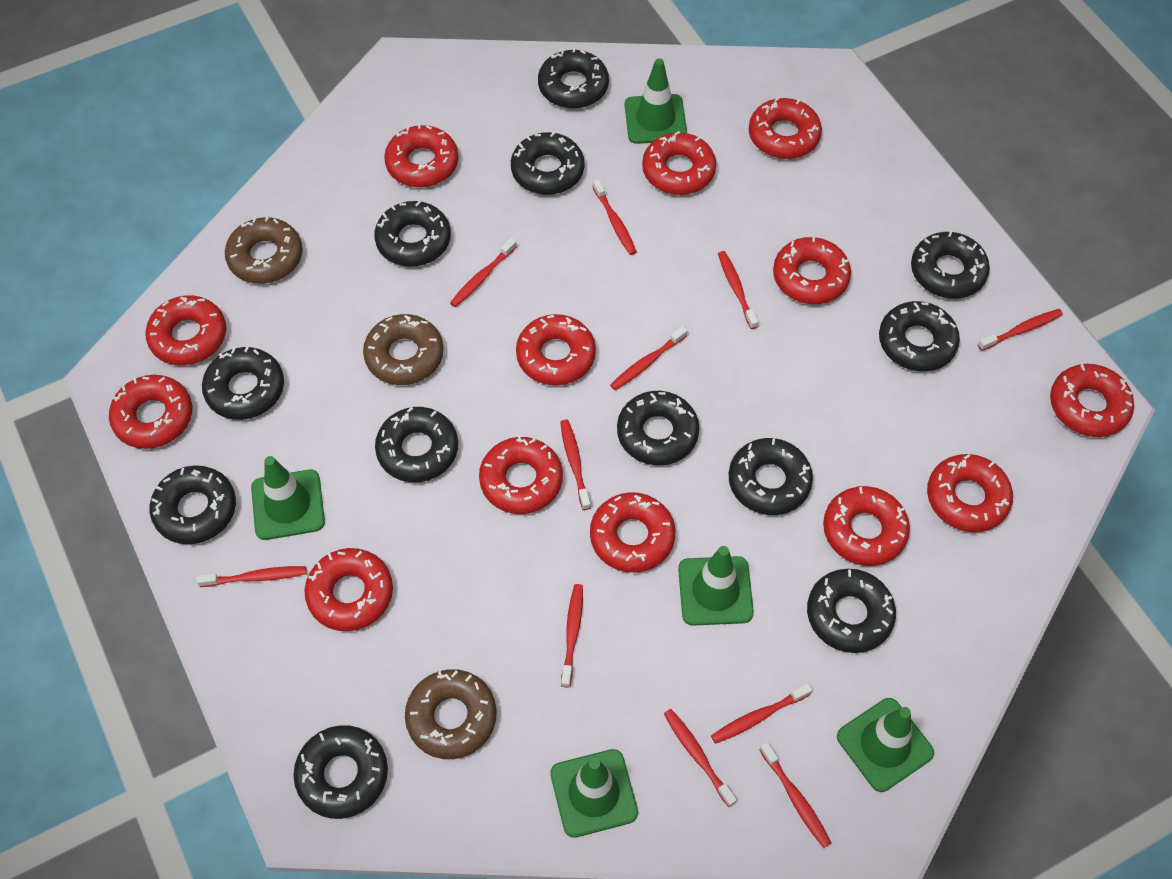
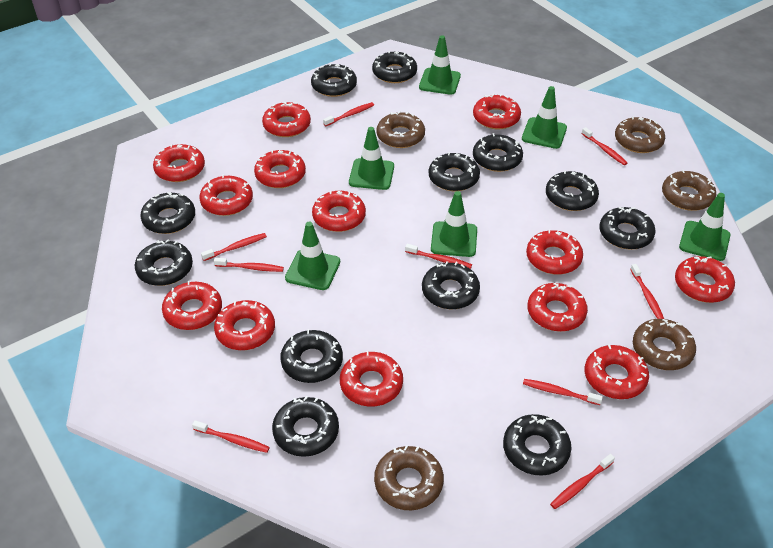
brown donut: 3 -> 5
green traffic cone: 5 -> 6
red toothbrush: 11 -> 9

